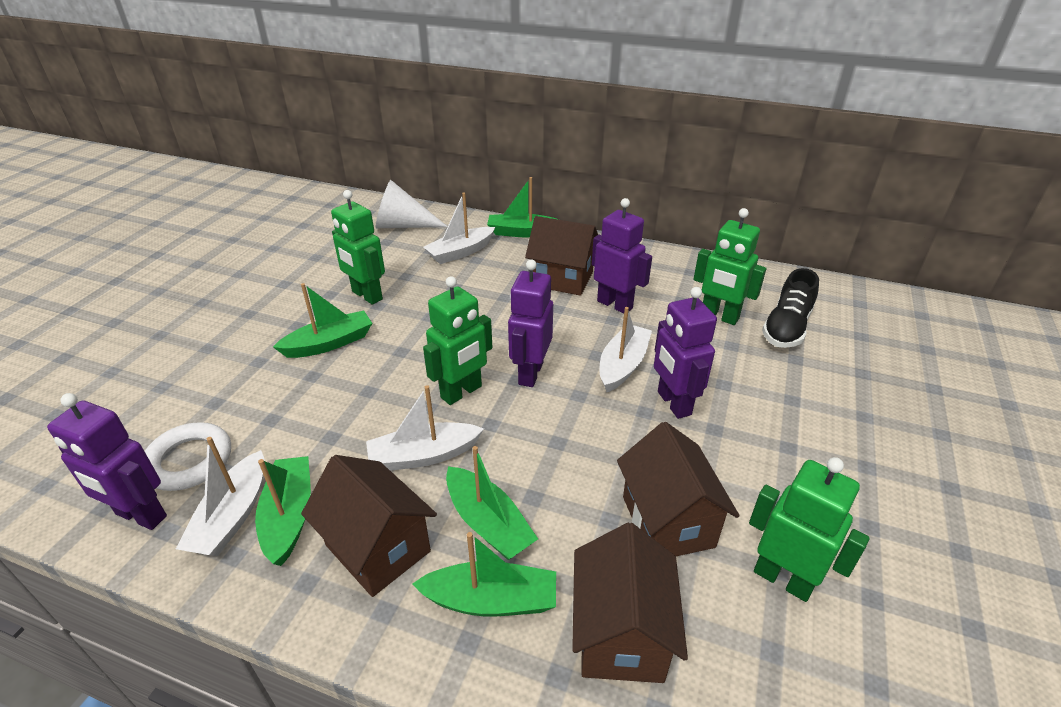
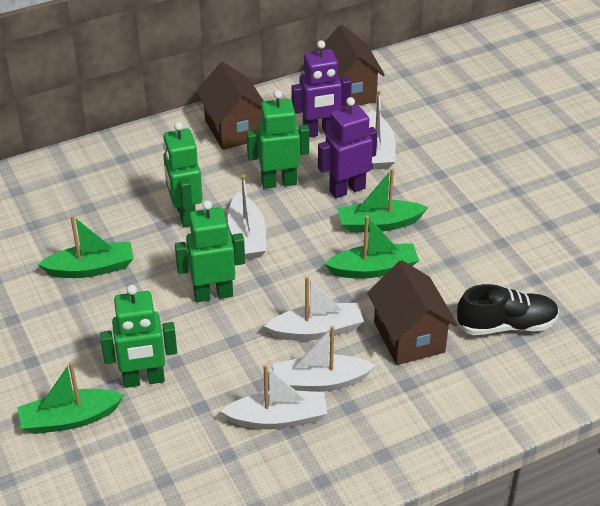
brown house: 4 -> 3
green boat: 5 -> 4
purple robot: 4 -> 2
white boat: 4 -> 5
white cone: 1 -> 0
white ring: 1 -> 0

